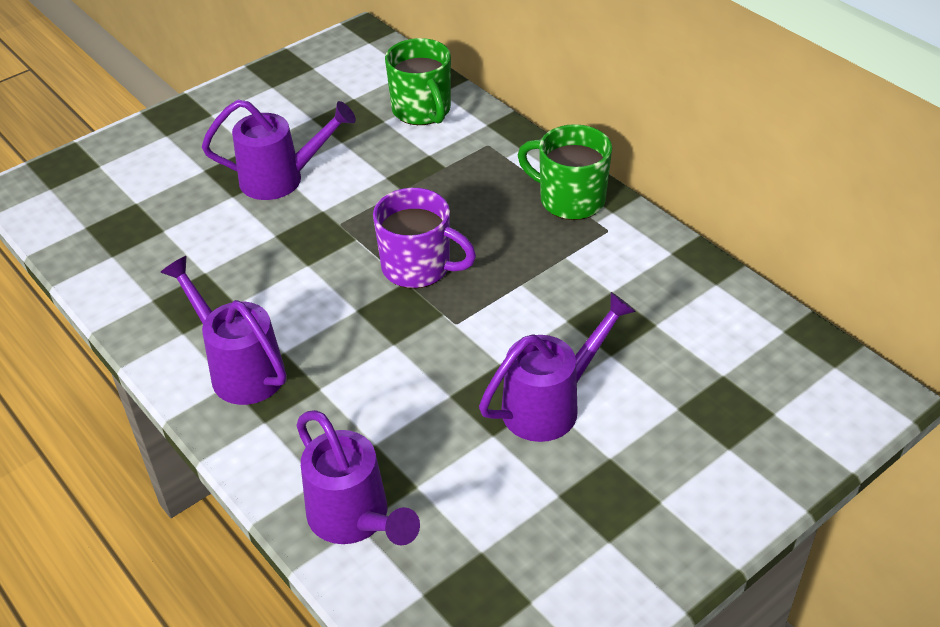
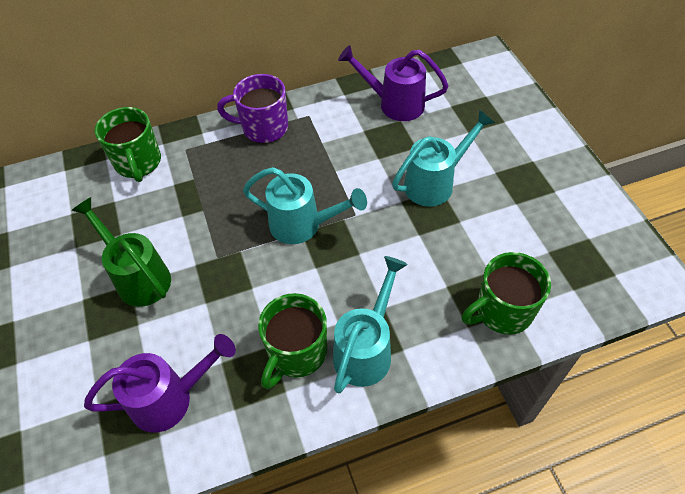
green mug: 2 -> 3
green watering can: 0 -> 1
purple watering can: 4 -> 2
turquoise watering can: 0 -> 3

